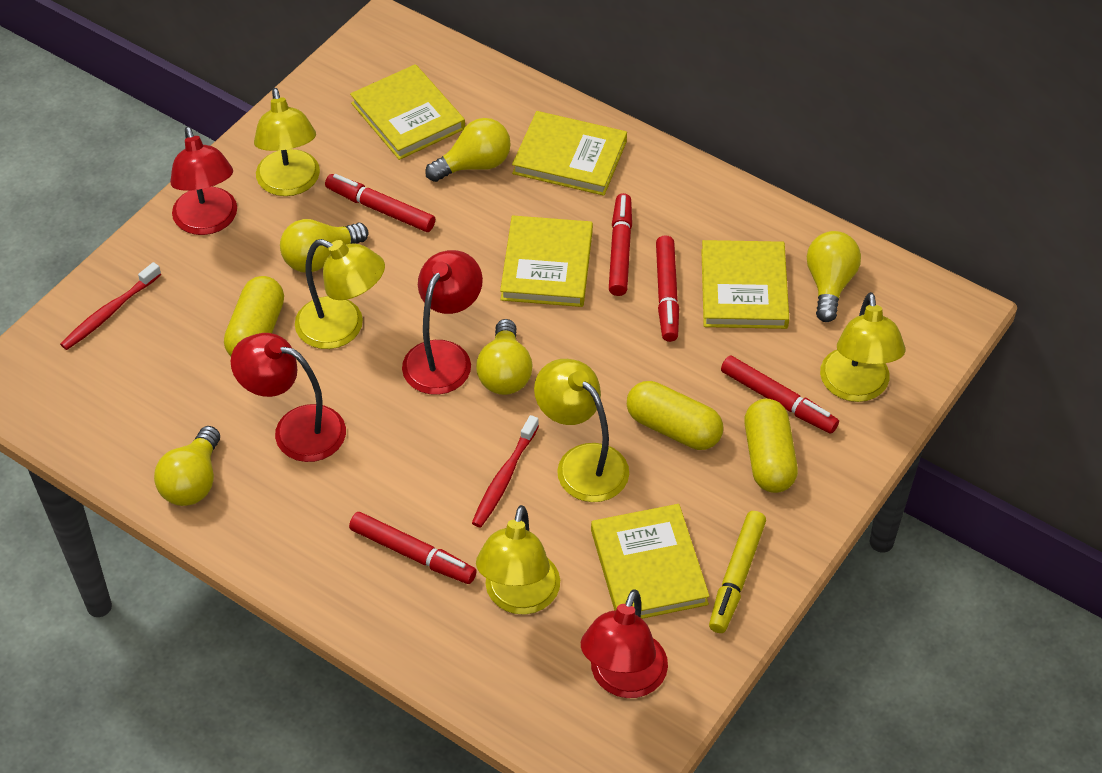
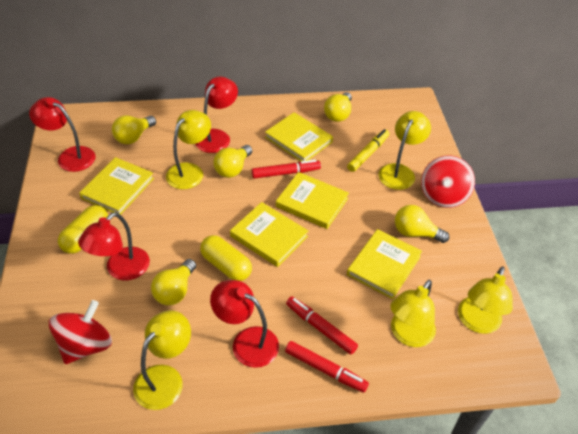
red marker: 5 -> 3
red spinning top: 0 -> 2
red toothbrush: 2 -> 0
yellow capsule: 3 -> 2

